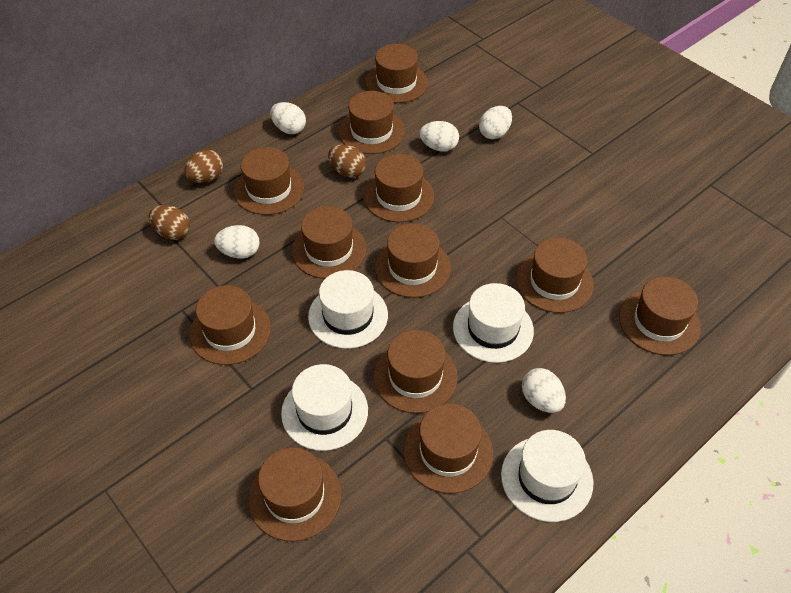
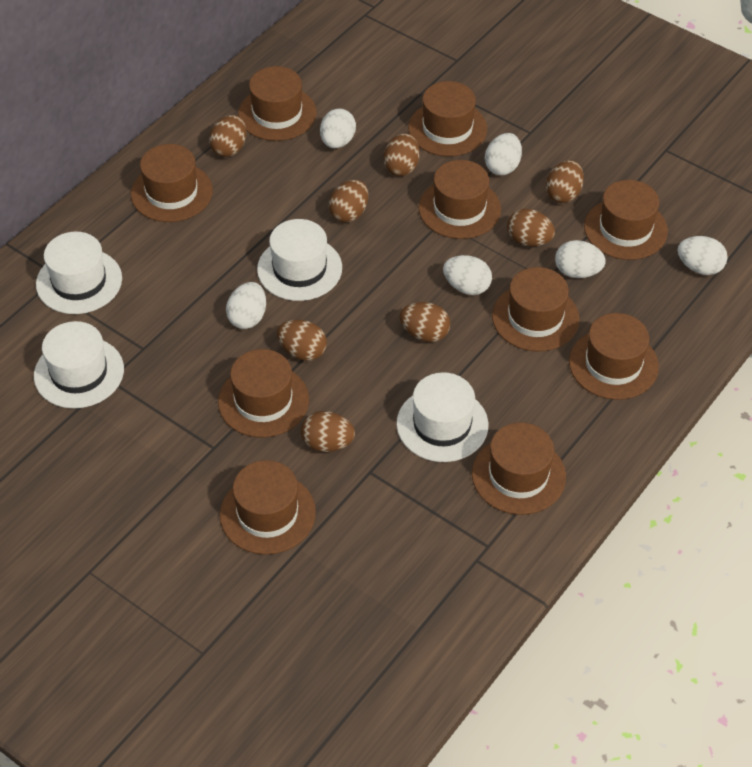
brown egg: 3 -> 8
brown hat: 12 -> 10
white egg: 5 -> 6

